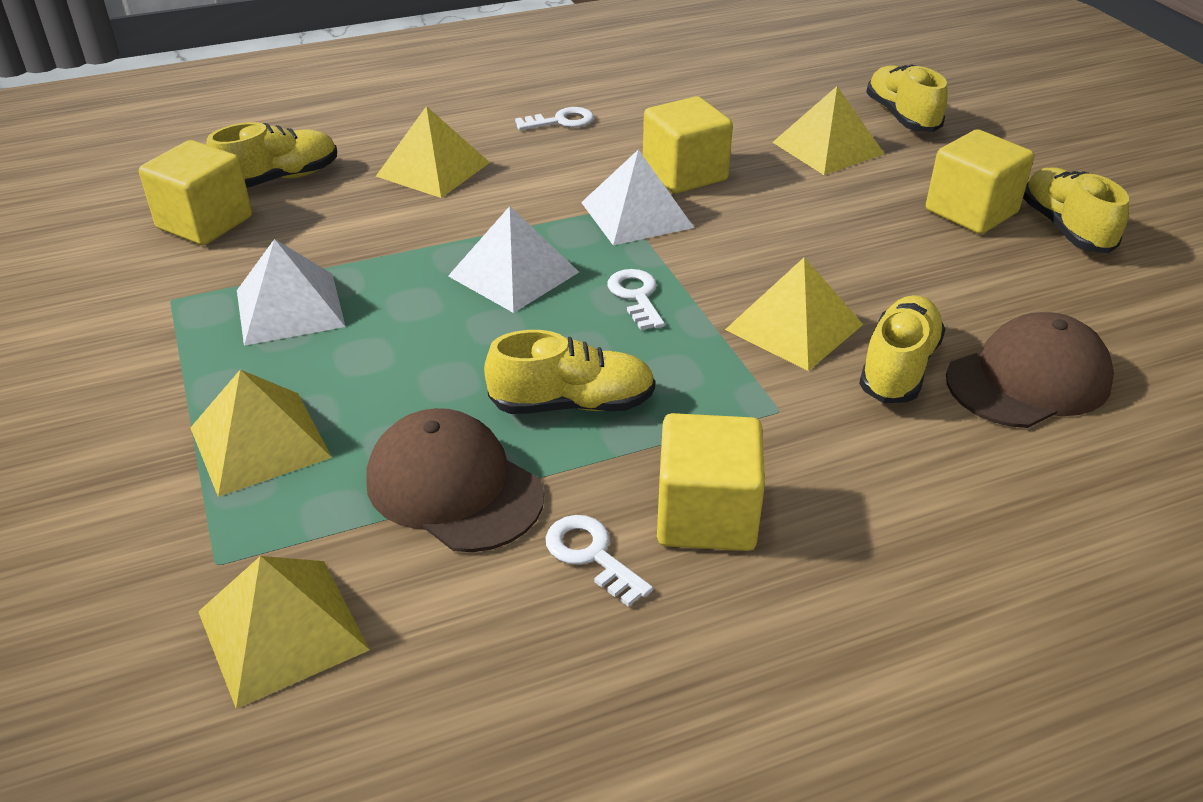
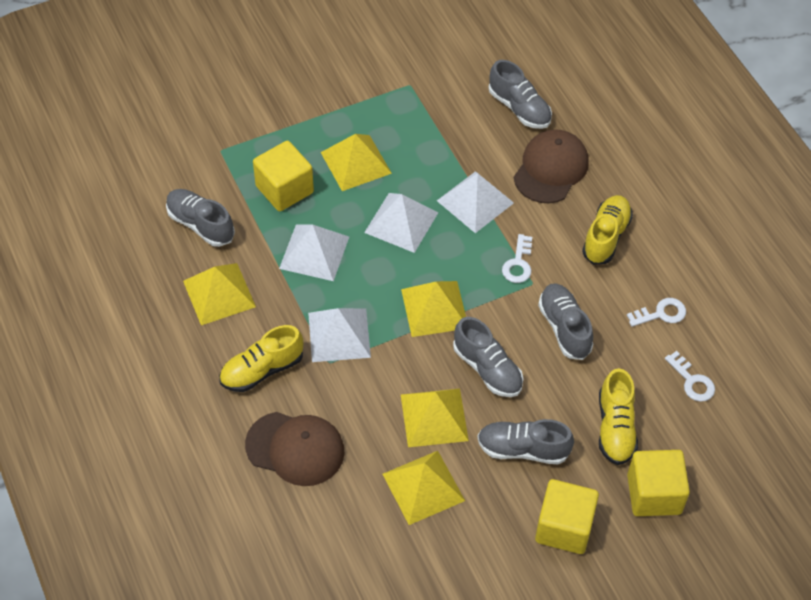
grey shoe: 0 -> 5
white pyramid: 3 -> 4
yellow cube: 4 -> 3
yellow shoe: 5 -> 3

